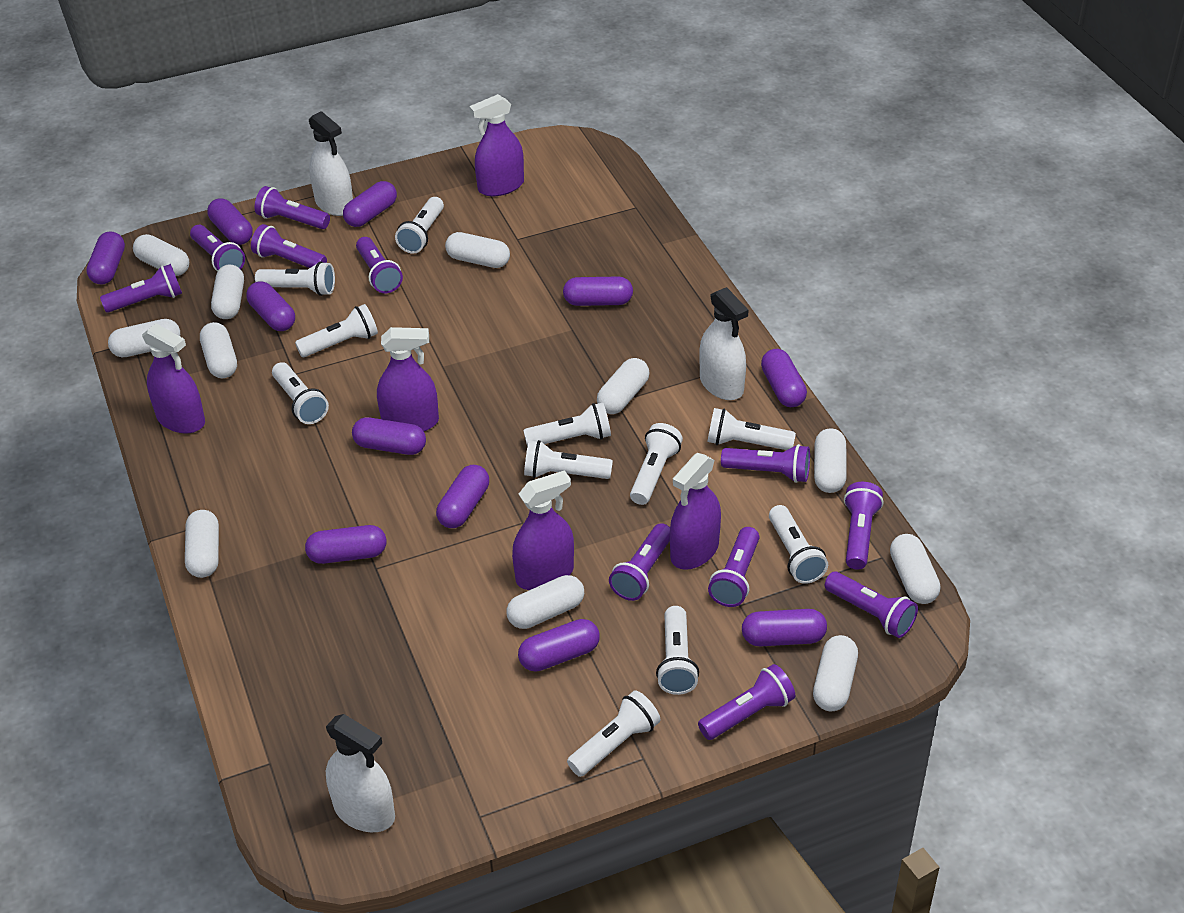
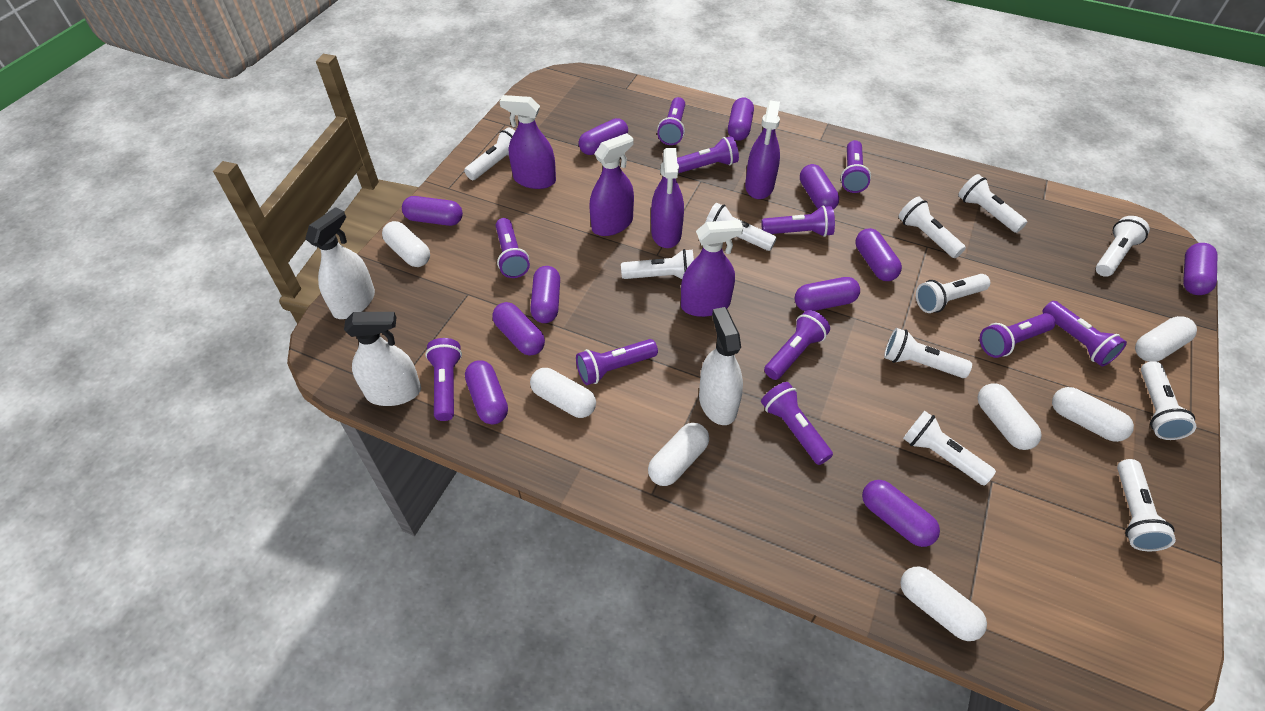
white capsule: 11 -> 7

